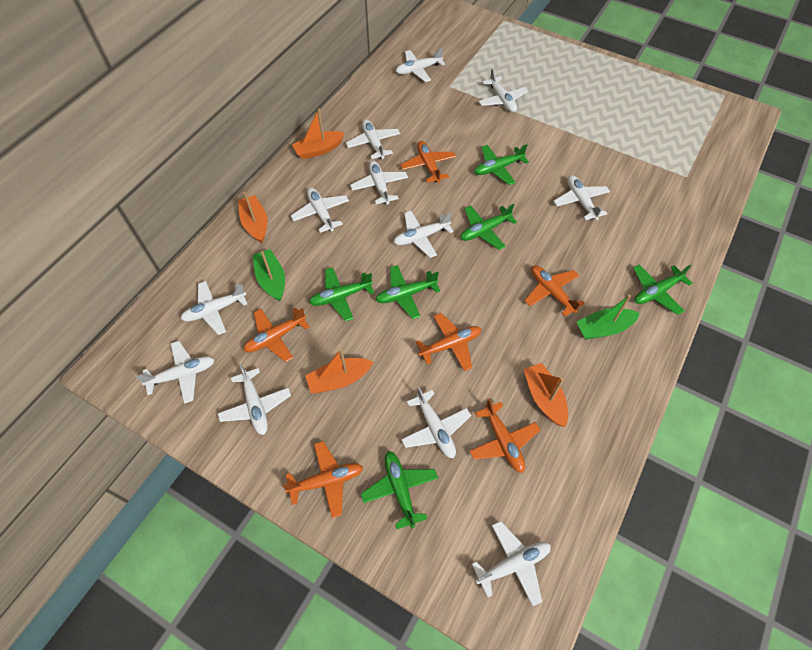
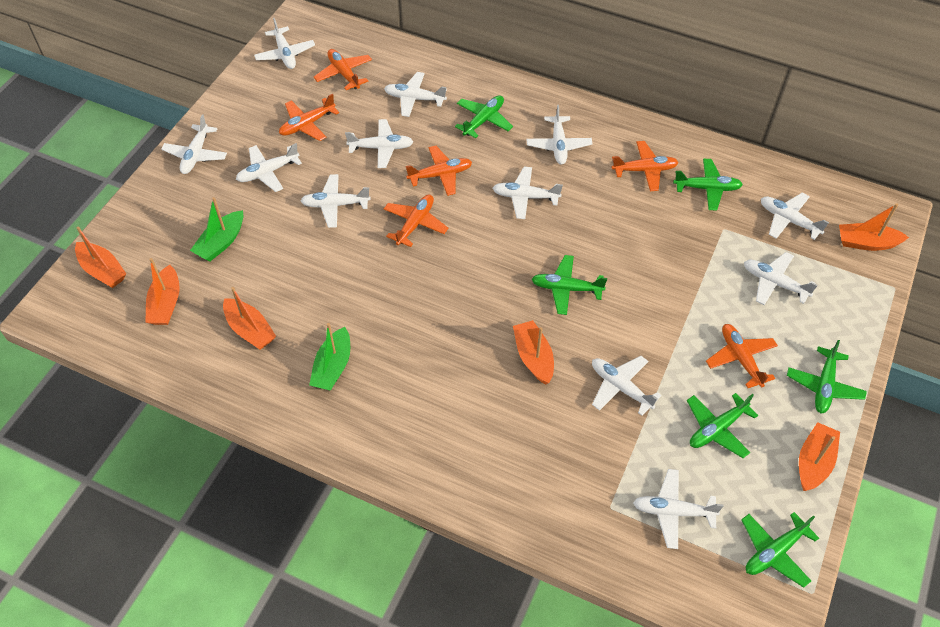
orange boat: 4 -> 6

